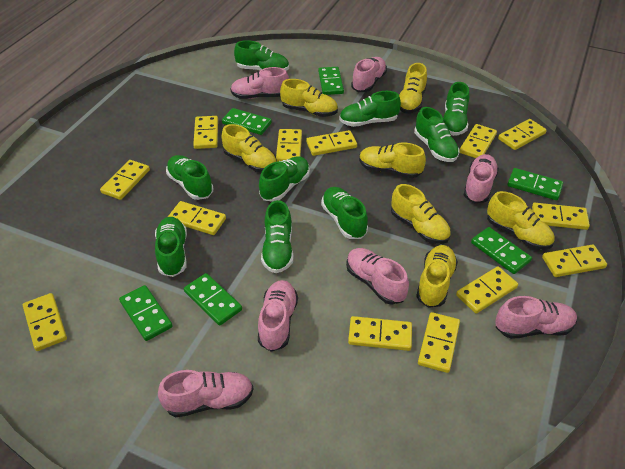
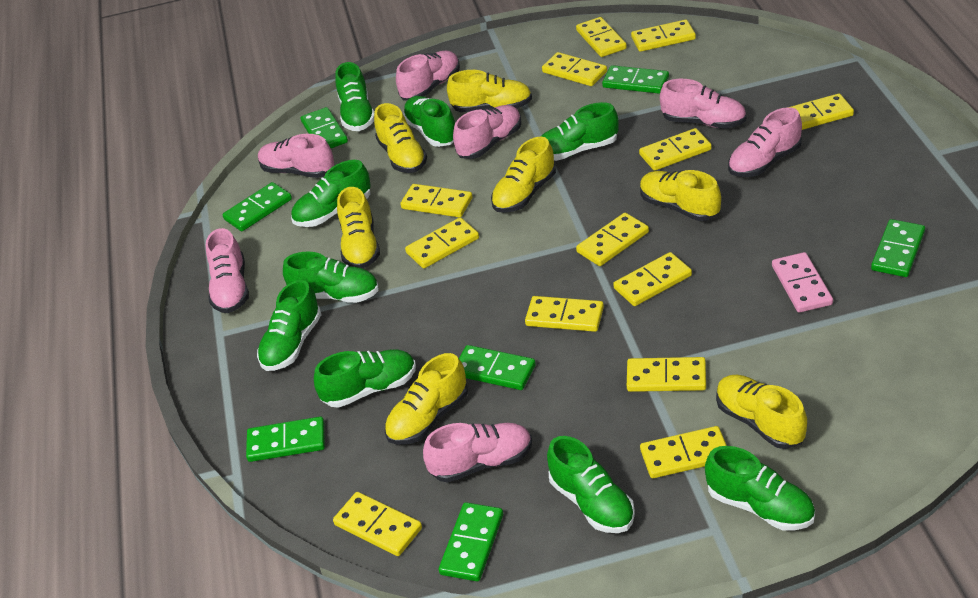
green domino: 6 -> 7
pink domino: 0 -> 1

